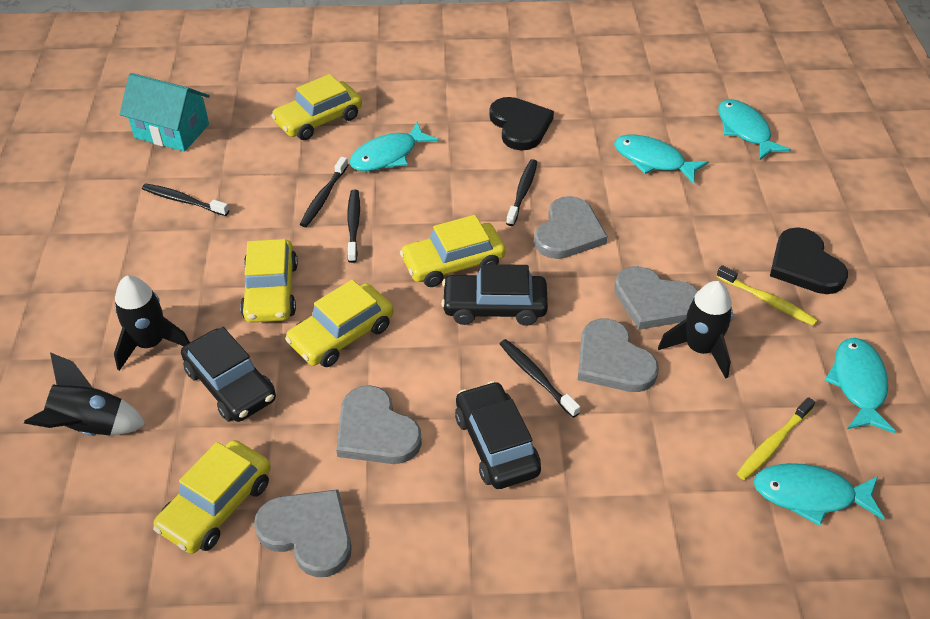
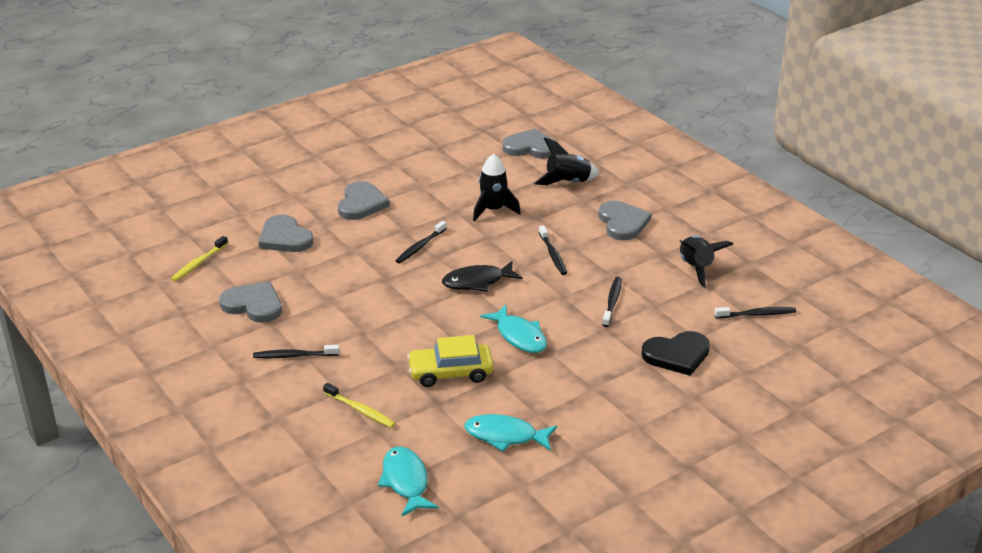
black car: 3 -> 0
black fish: 0 -> 1
black heart: 2 -> 1
turquoise fish: 5 -> 3
turquoise house: 1 -> 0
yellow car: 5 -> 1

